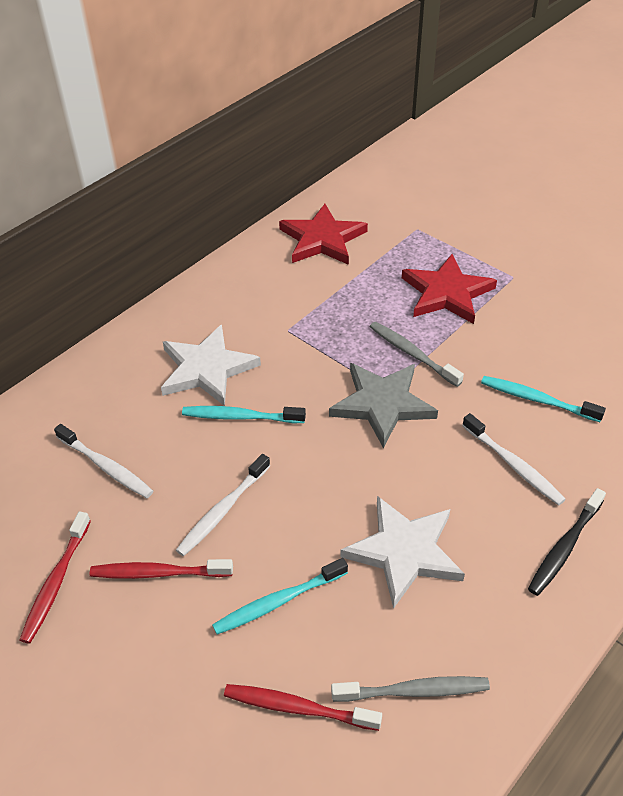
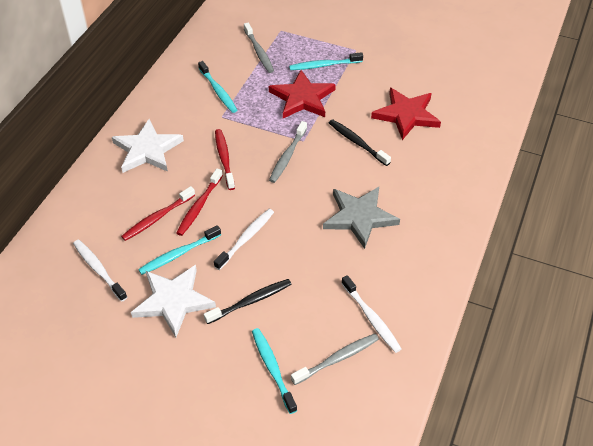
black toothbrush: 1 -> 2
grey toothbrush: 2 -> 3
turquoise toothbrush: 3 -> 4

